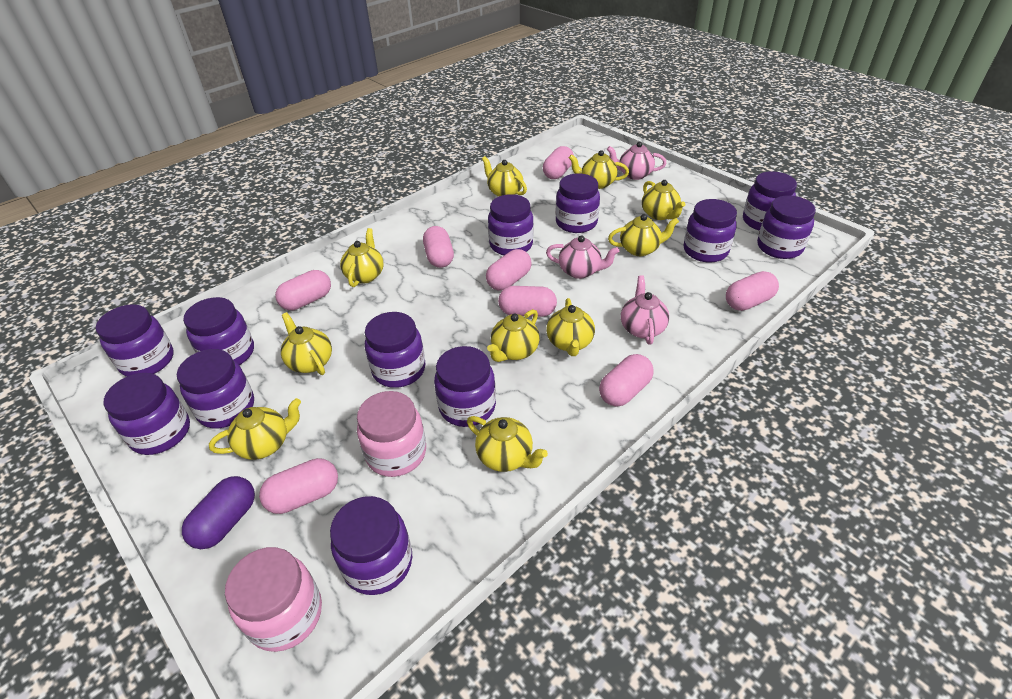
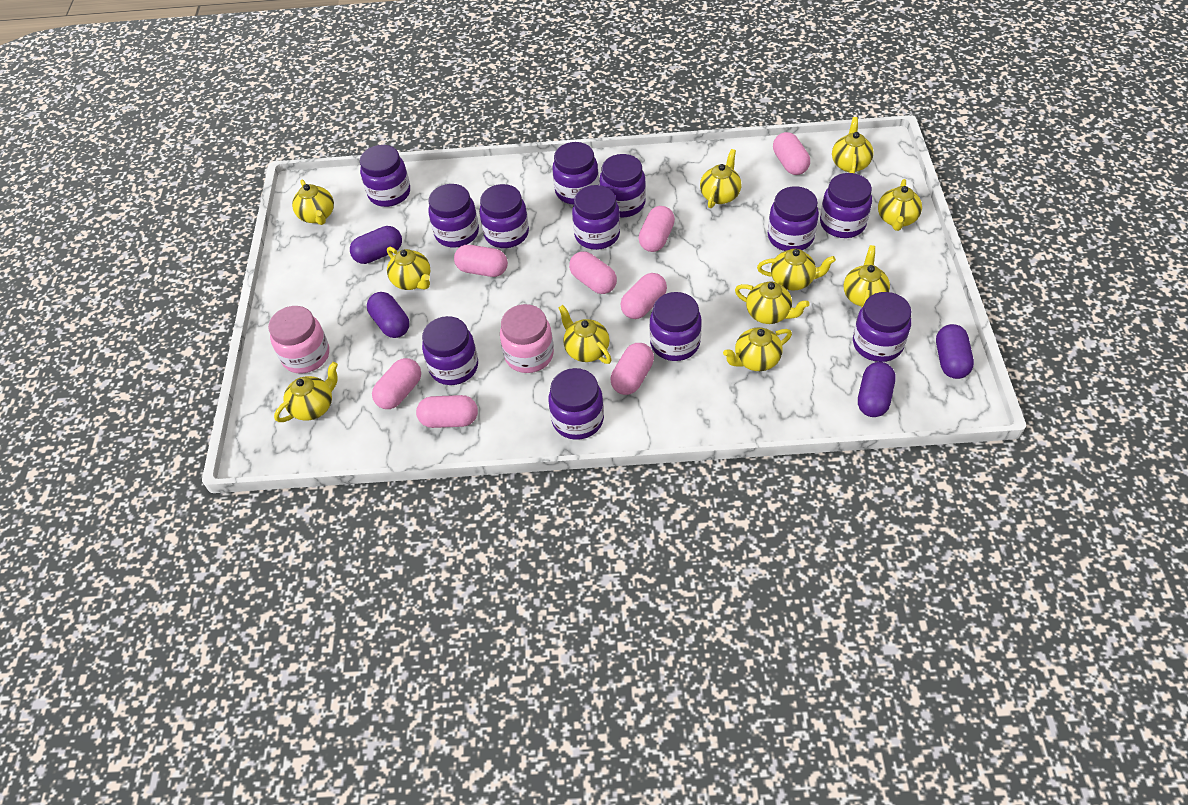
pink teapot: 3 -> 0
purple capsule: 1 -> 4
yellow teapot: 10 -> 11

